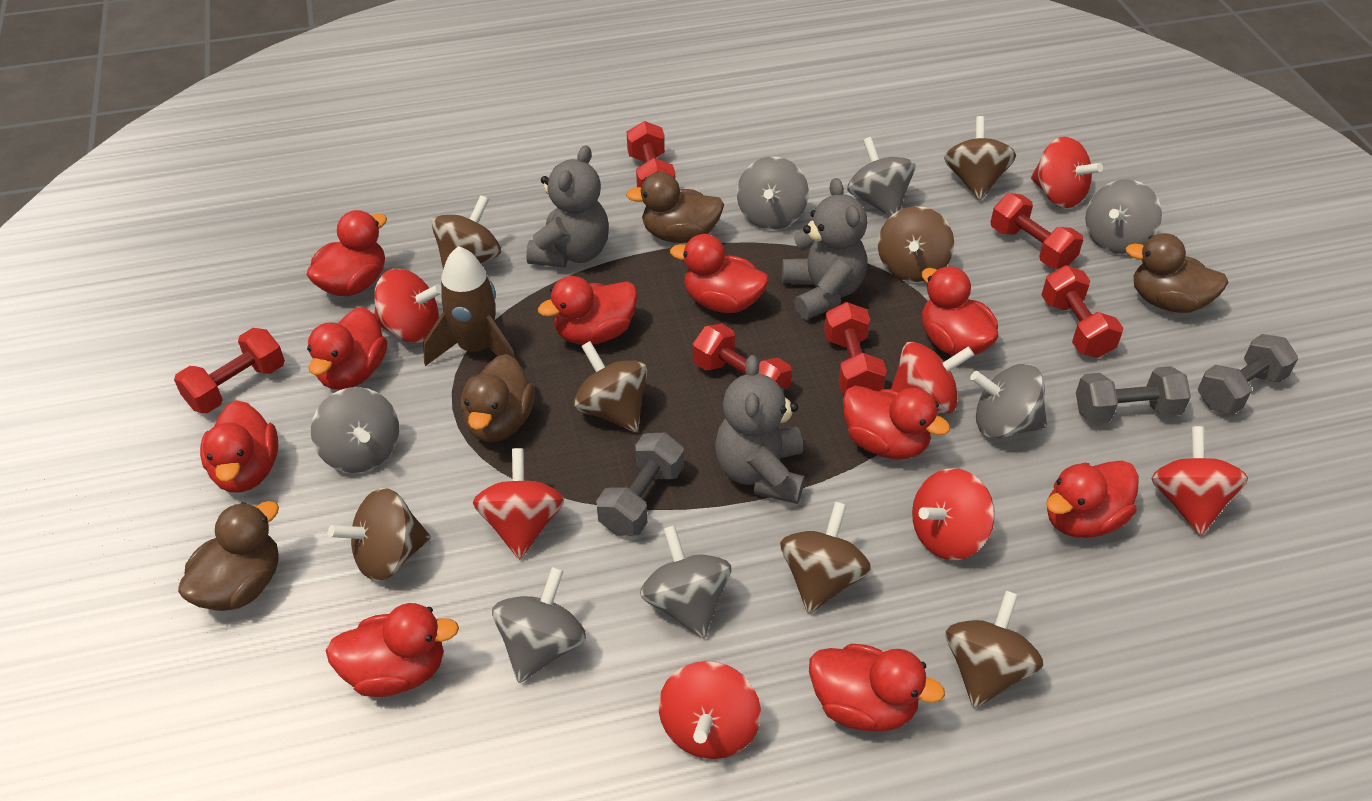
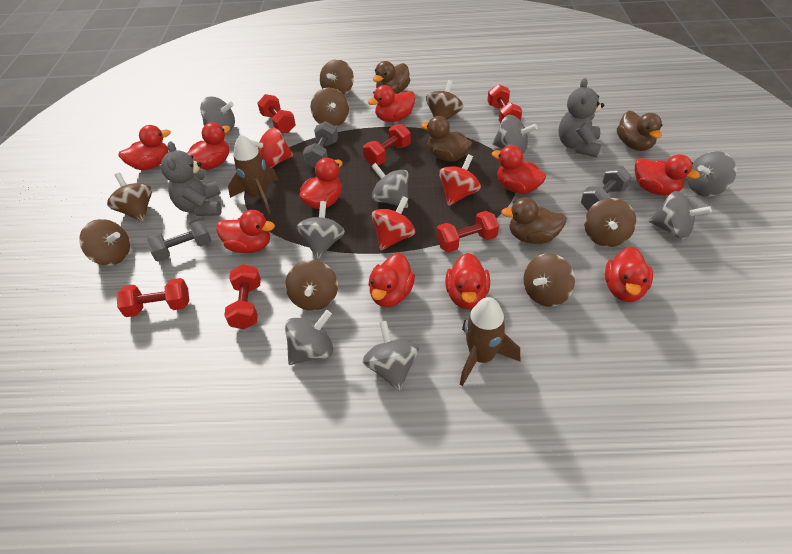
brown rocket: 1 -> 2
brown spinning top: 7 -> 8
grey spinning top: 7 -> 8
grey teddy bear: 3 -> 2
red spinning top: 7 -> 3

